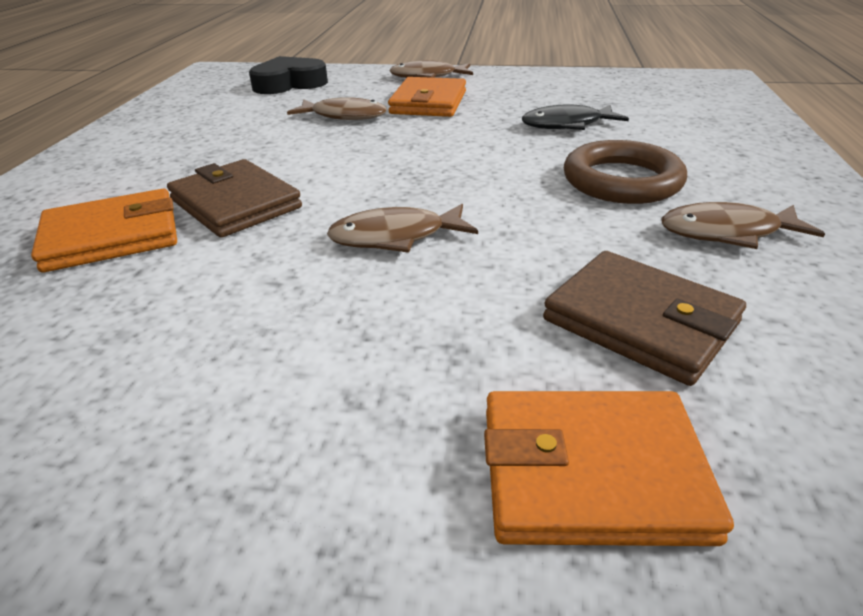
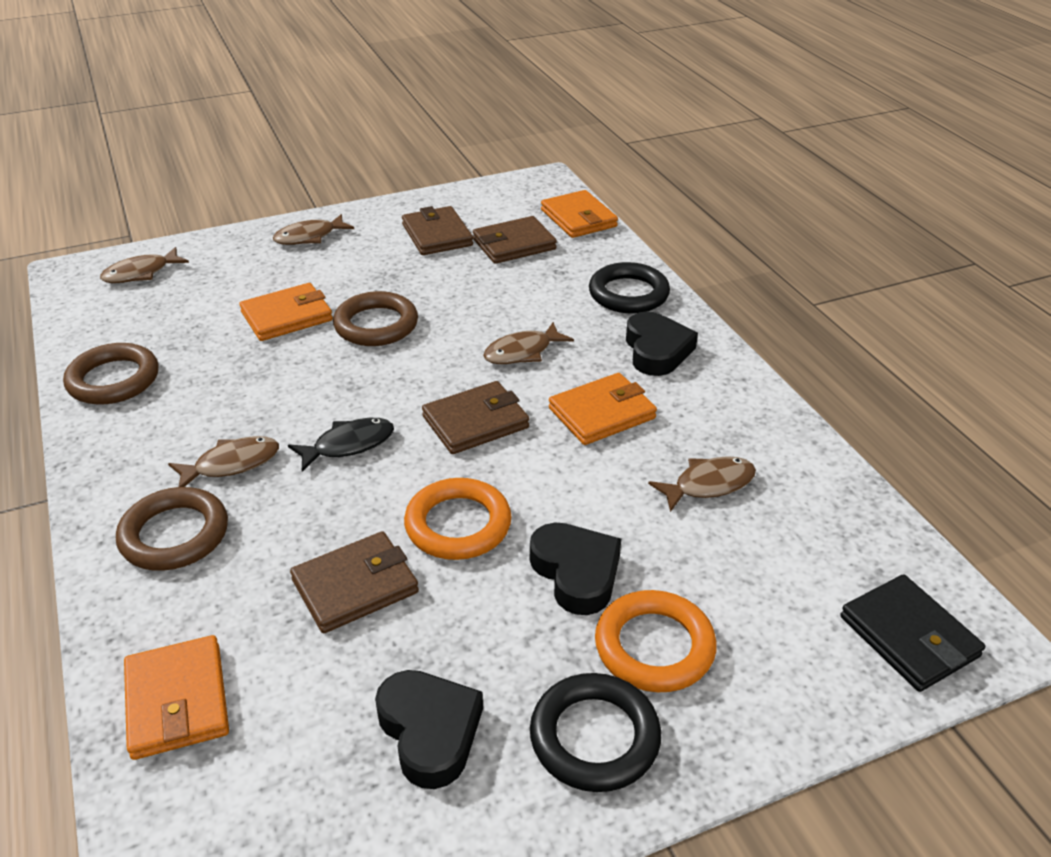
black heart: 1 -> 3
black ring: 0 -> 2
black wallet: 0 -> 1
brown fish: 4 -> 5
brown ring: 1 -> 3
brown wallet: 2 -> 4
orange ring: 0 -> 2
orange wallet: 3 -> 4

